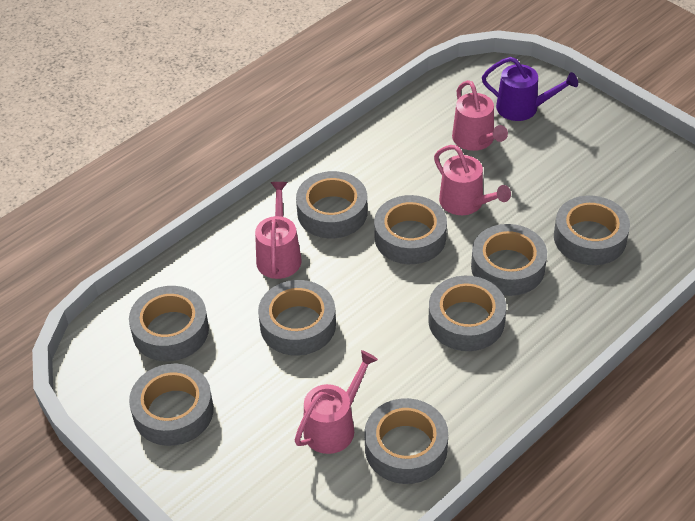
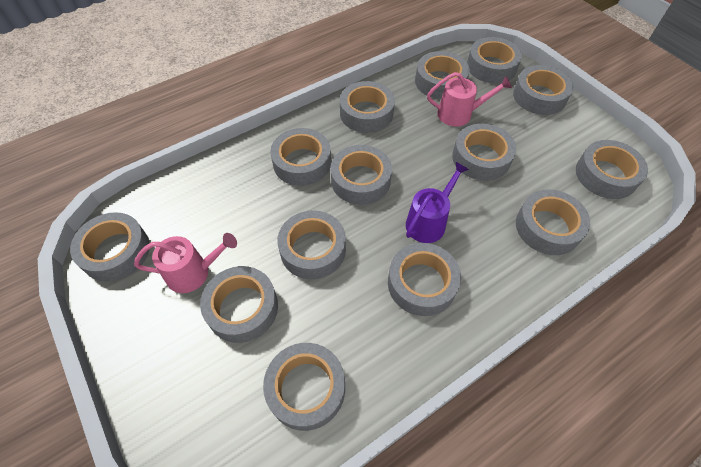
grey tape: 9 -> 14
pink watering can: 4 -> 2

